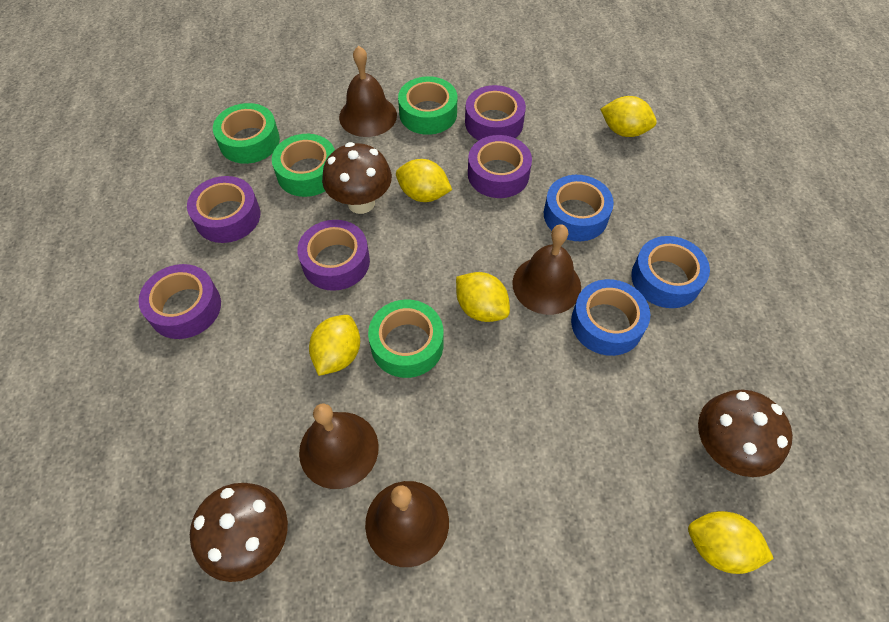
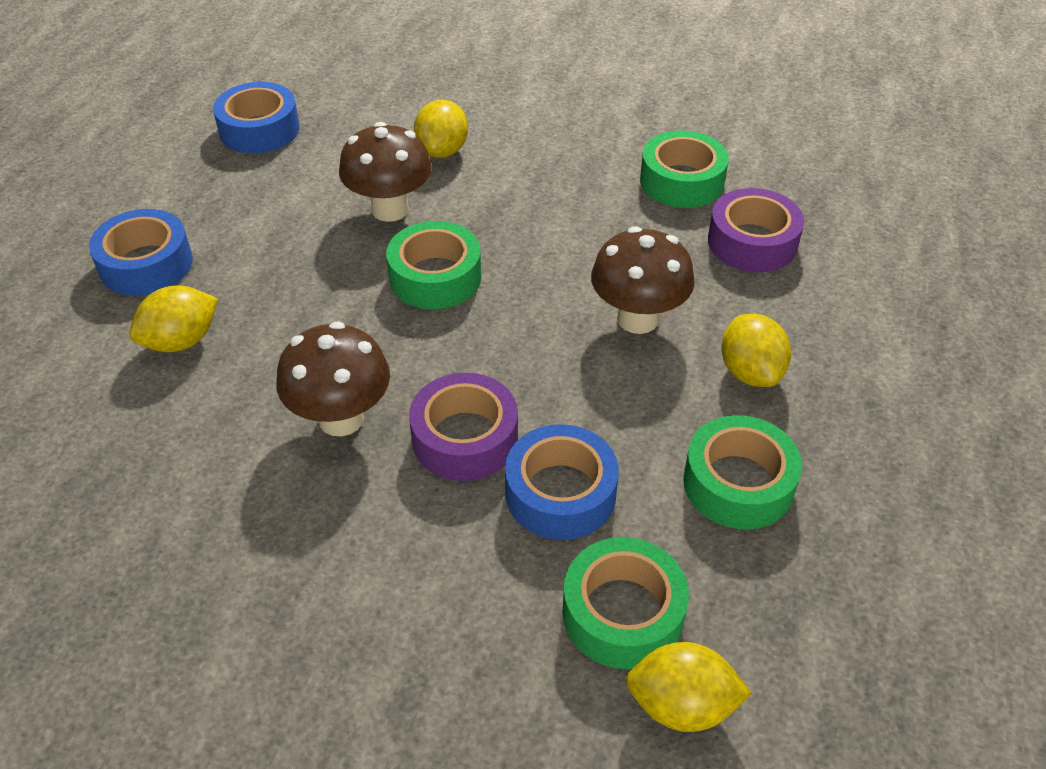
brown bell: 4 -> 0
purple tape: 5 -> 2
yellow lemon: 5 -> 4

